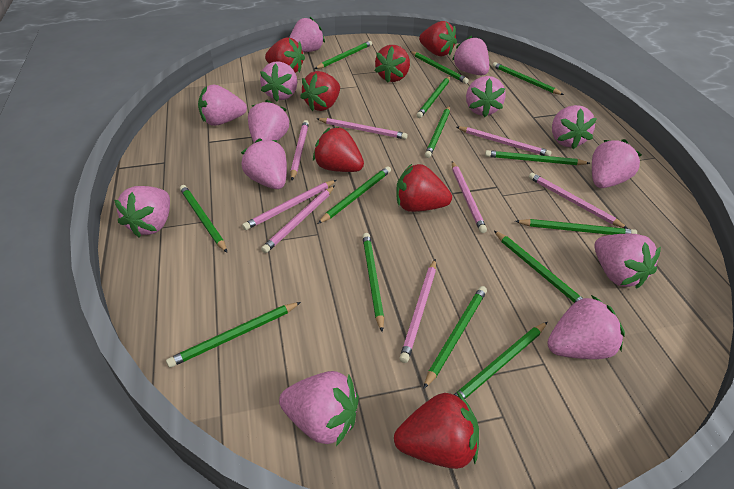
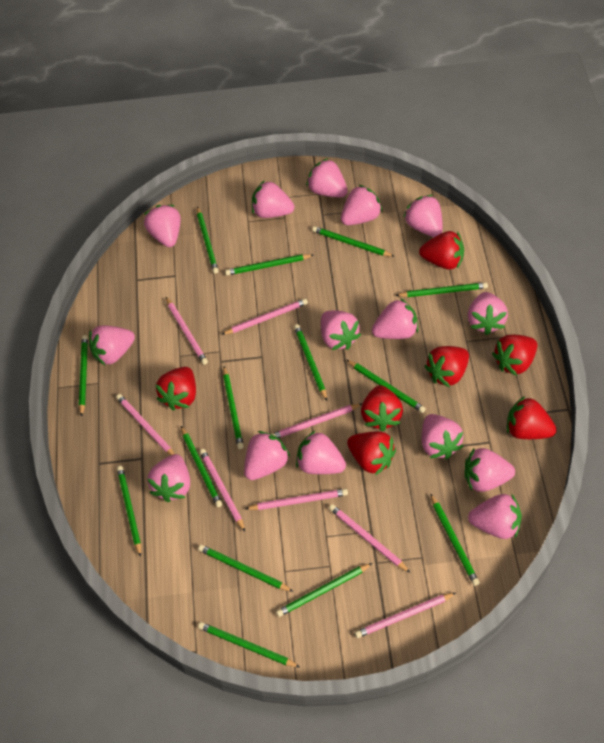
pink strawberry: 13 -> 15

